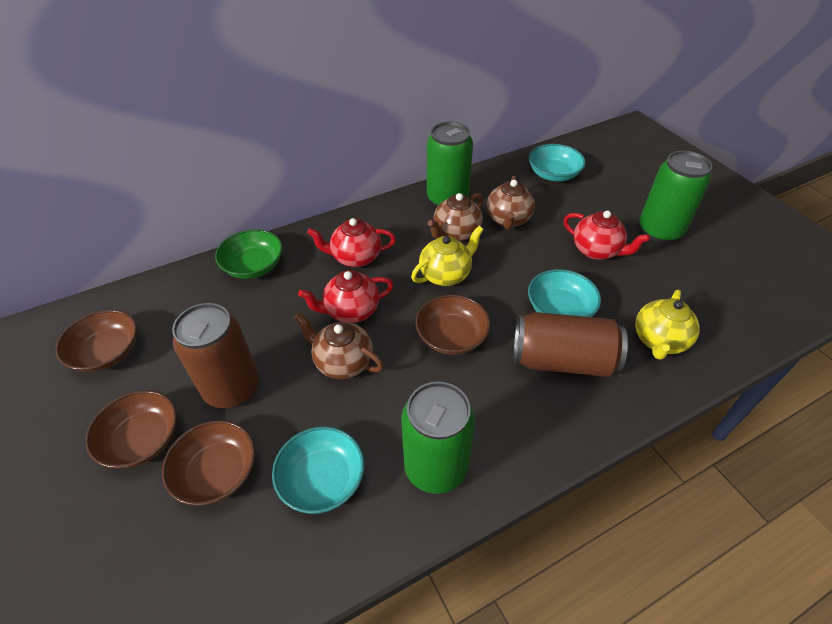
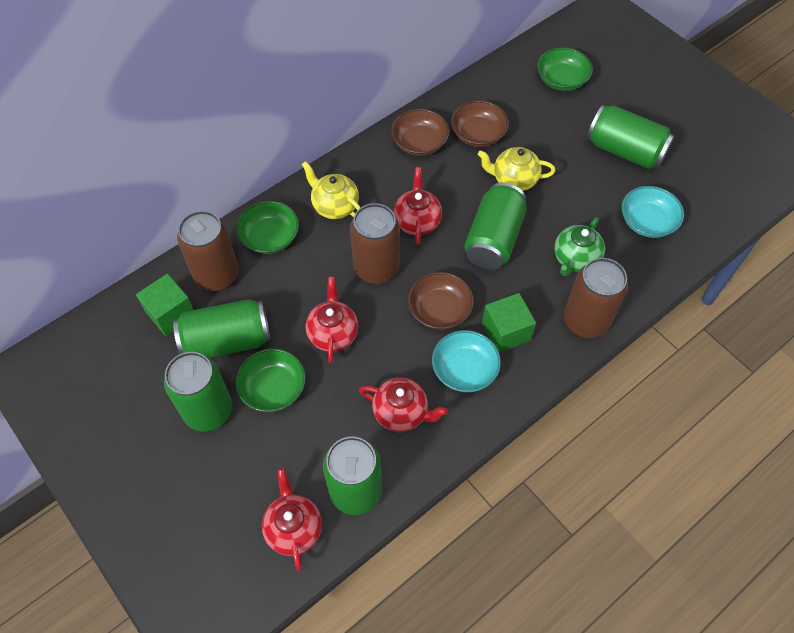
brown bowl: 4 -> 3
brown can: 2 -> 3
brown teapot: 3 -> 0
green bowl: 1 -> 3
green can: 3 -> 5
green cube: 0 -> 2
green teapot: 0 -> 1
red teapot: 3 -> 4
turquoise bowl: 3 -> 2

